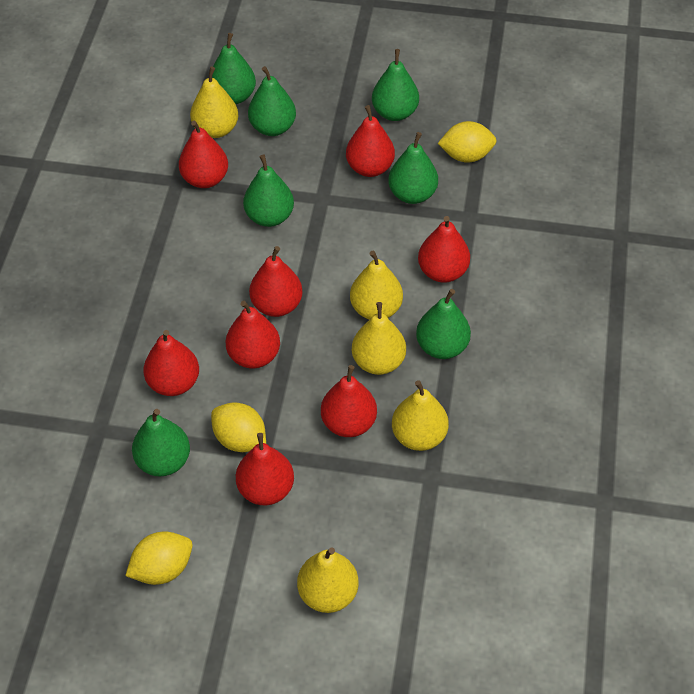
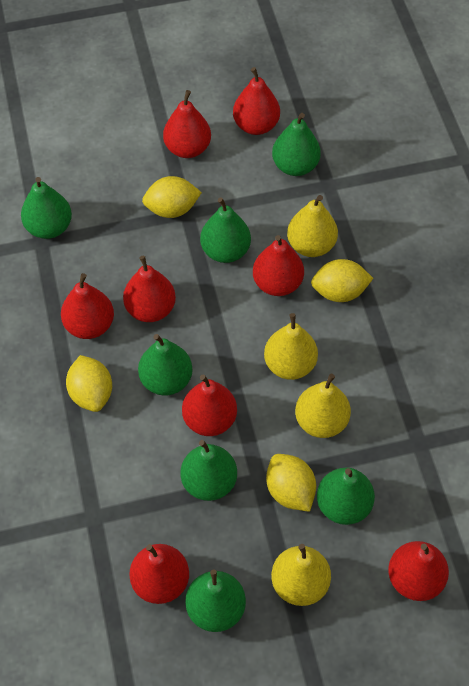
yellow lemon: 3 -> 4
yellow pear: 5 -> 4

